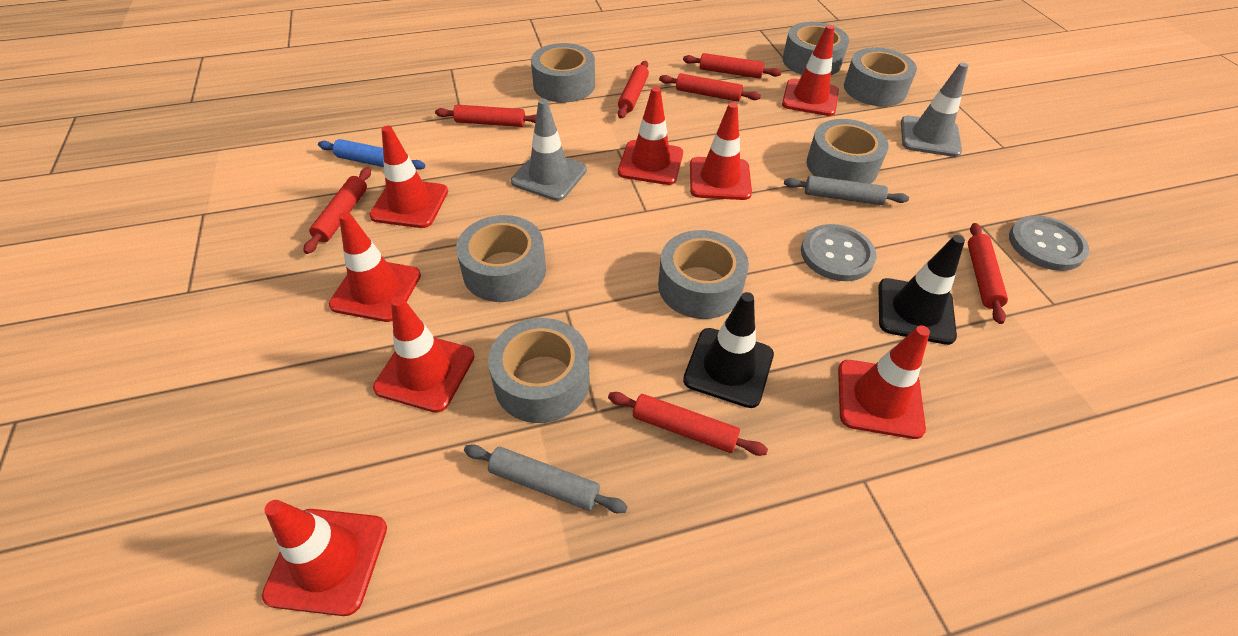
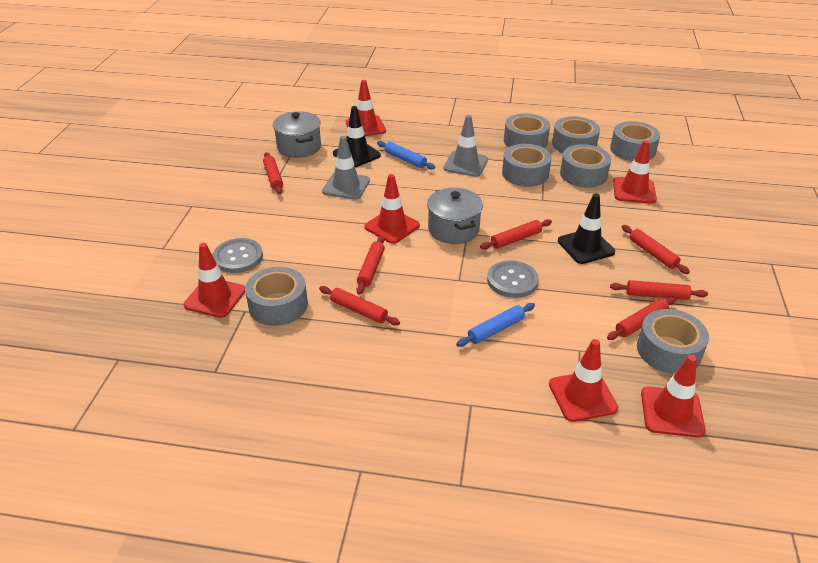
blue rolling pin: 1 -> 2
grey pot: 0 -> 2
grey rolling pin: 2 -> 0
red traffic cone: 8 -> 6

